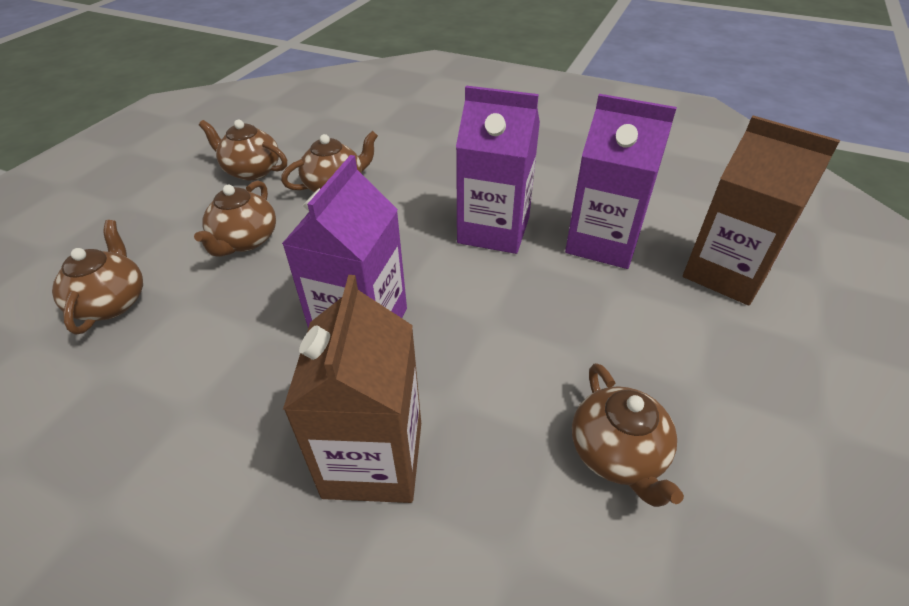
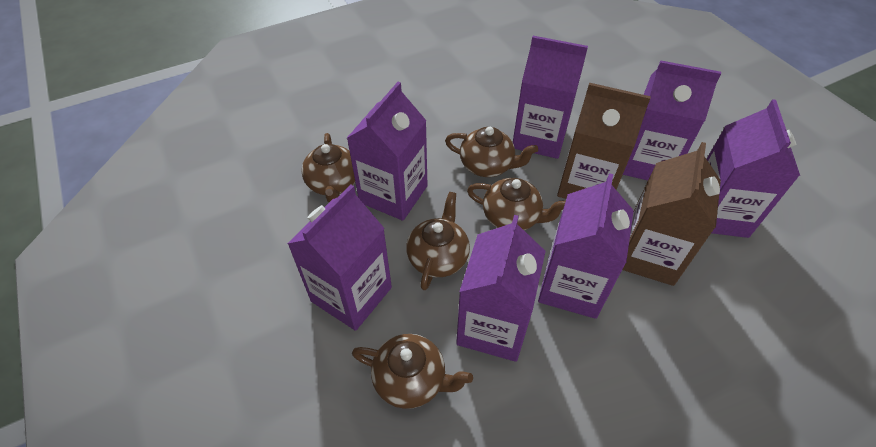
purple carton: 3 -> 7

